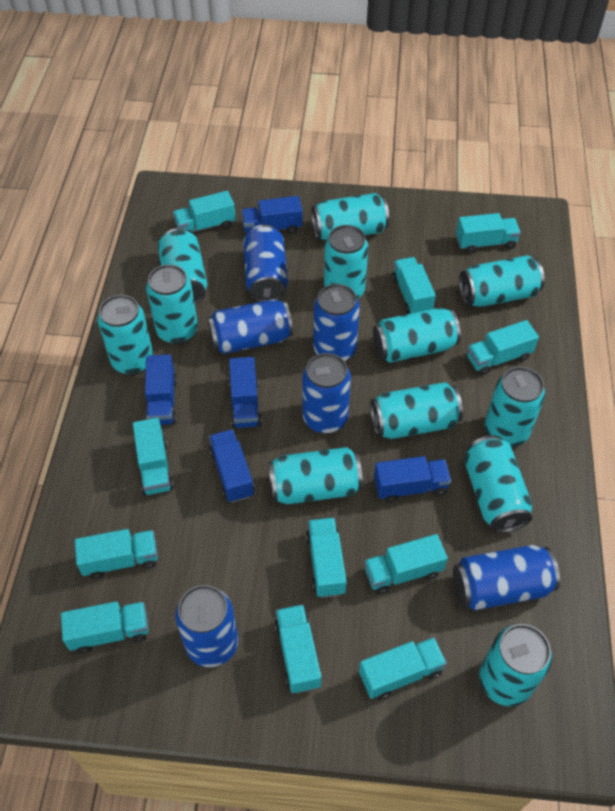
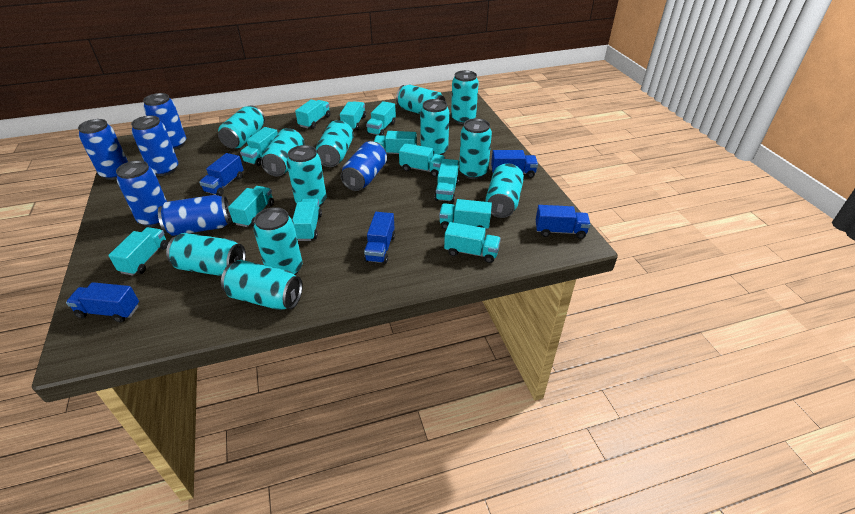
turquoise truck: 11 -> 12

